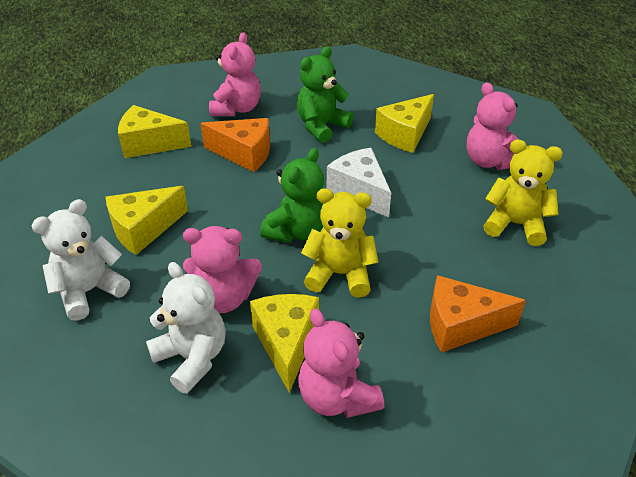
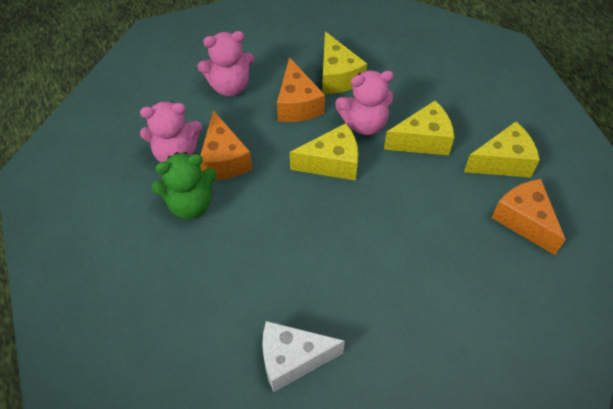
green teddy bear: 2 -> 1
orange cheese: 2 -> 3
pink teddy bear: 4 -> 3
white teddy bear: 2 -> 0
yellow teddy bear: 2 -> 0

